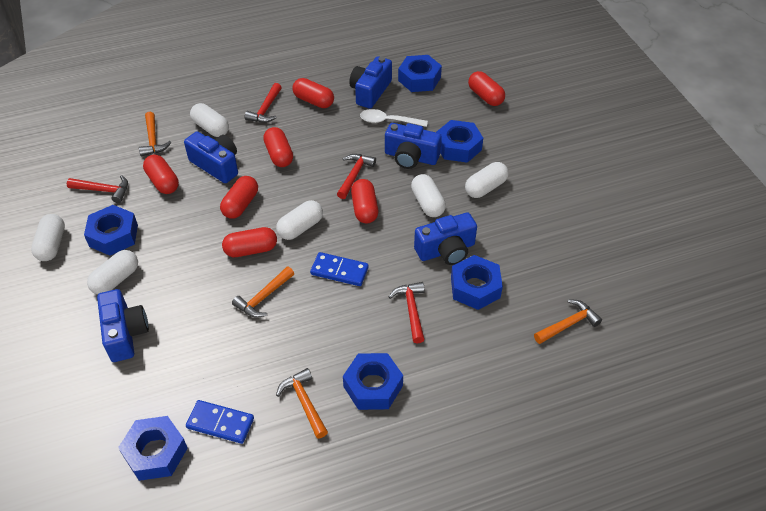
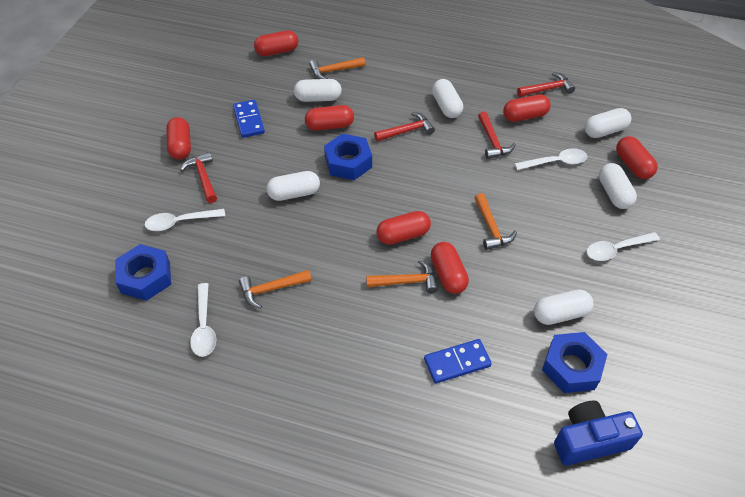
blue camera: 5 -> 1
blue nut: 6 -> 3
white spoon: 1 -> 4

